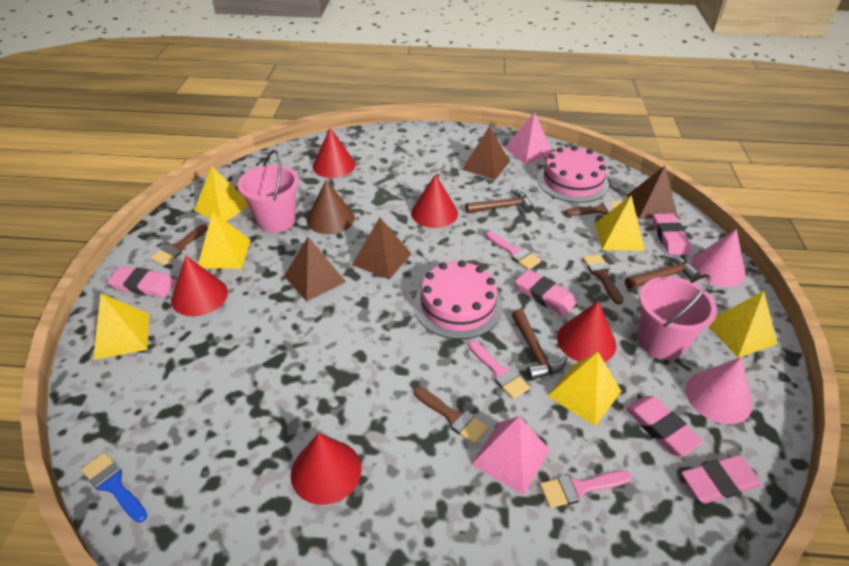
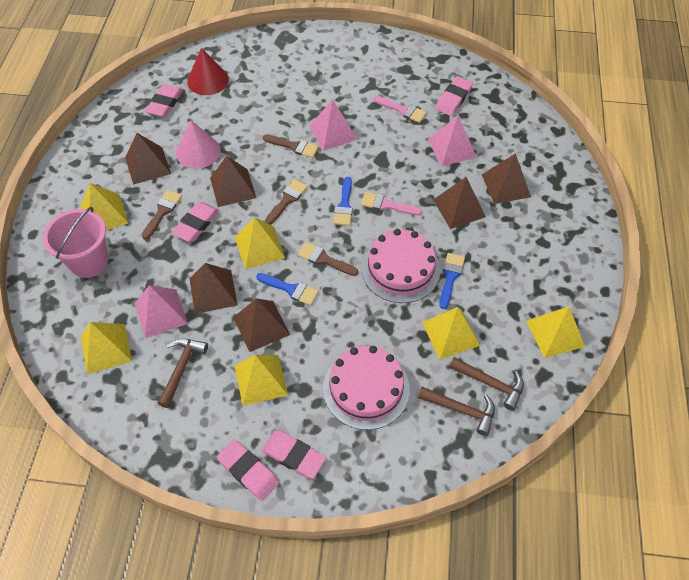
blue brush: 1 -> 3
brown cone: 1 -> 0
brown pyramid: 4 -> 6
pink brush: 3 -> 2
pink bucket: 2 -> 1
pink cone: 2 -> 1
pink pyramid: 2 -> 3
red cone: 5 -> 1

